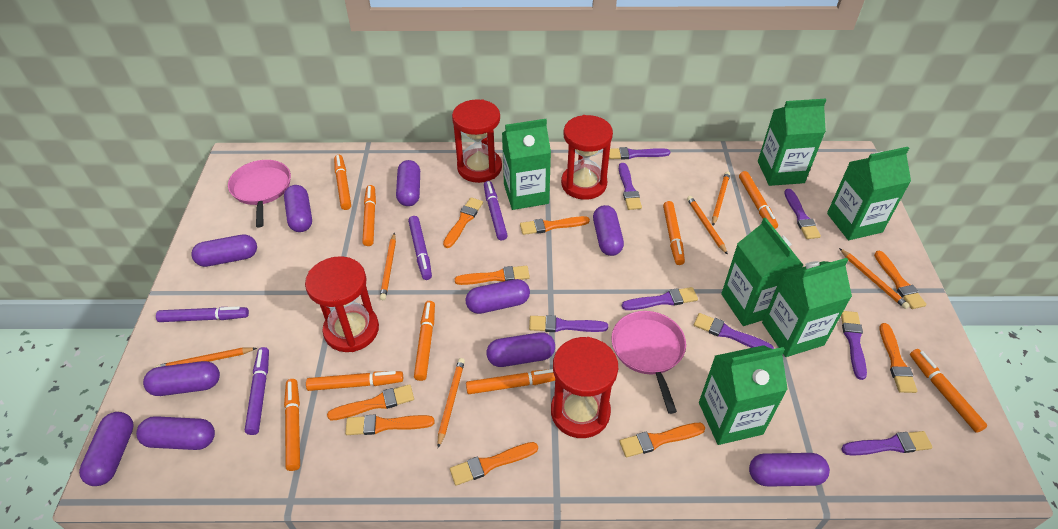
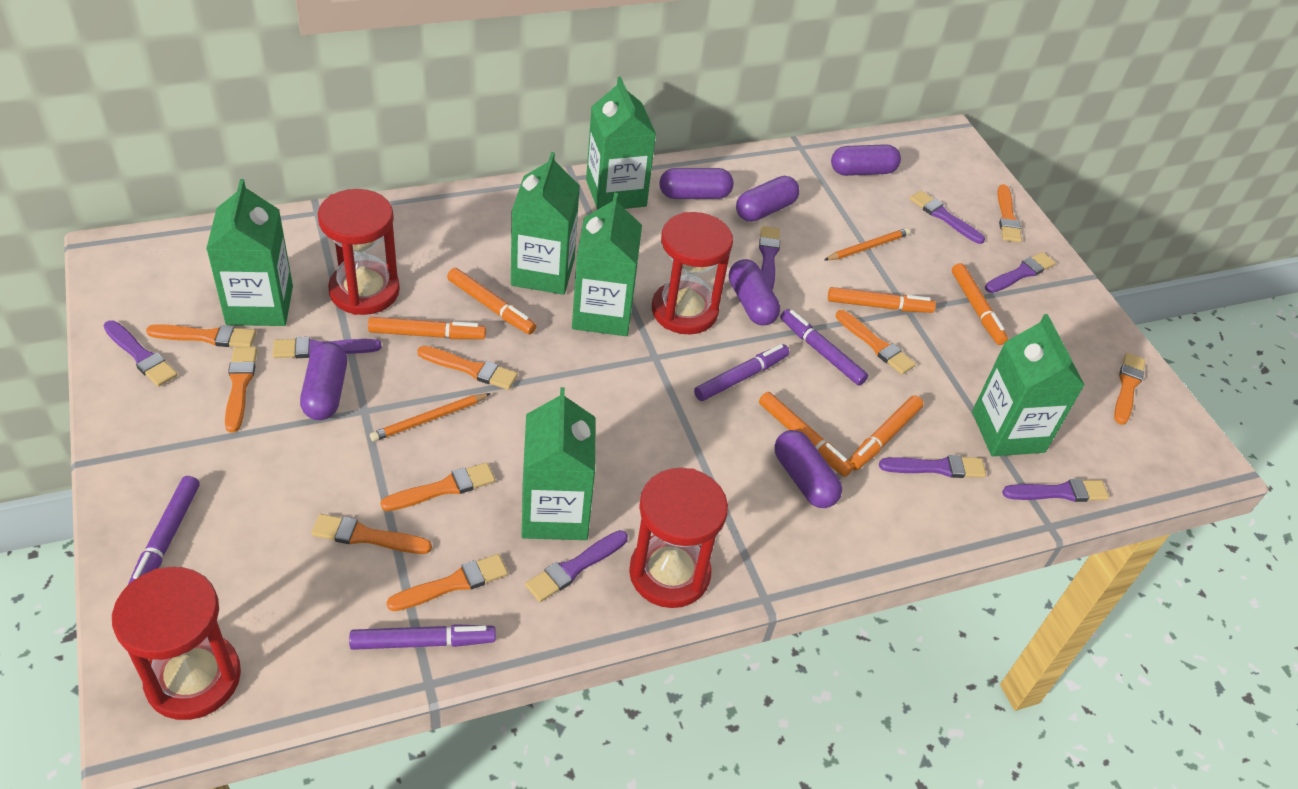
orange marker: 9 -> 6
orange pencil: 6 -> 2
pink pan: 2 -> 0
purple capsule: 10 -> 6

